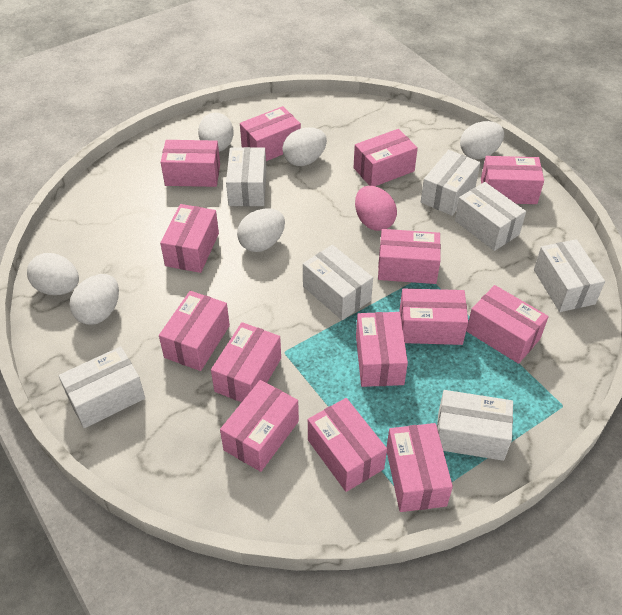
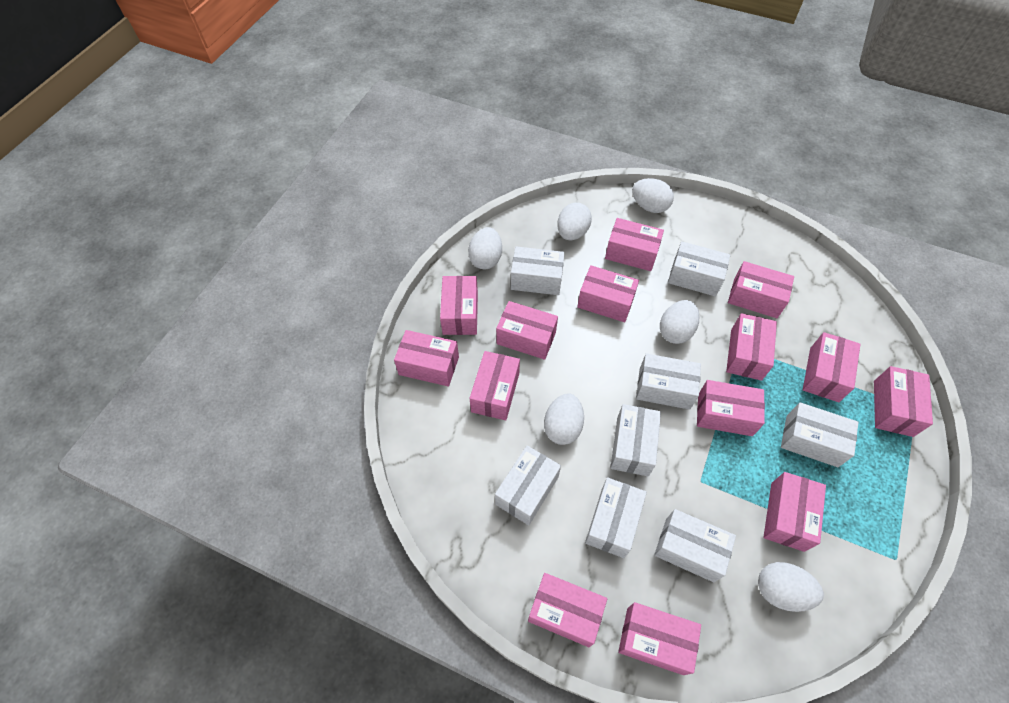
pink egg: 1 -> 0
white box: 7 -> 8

